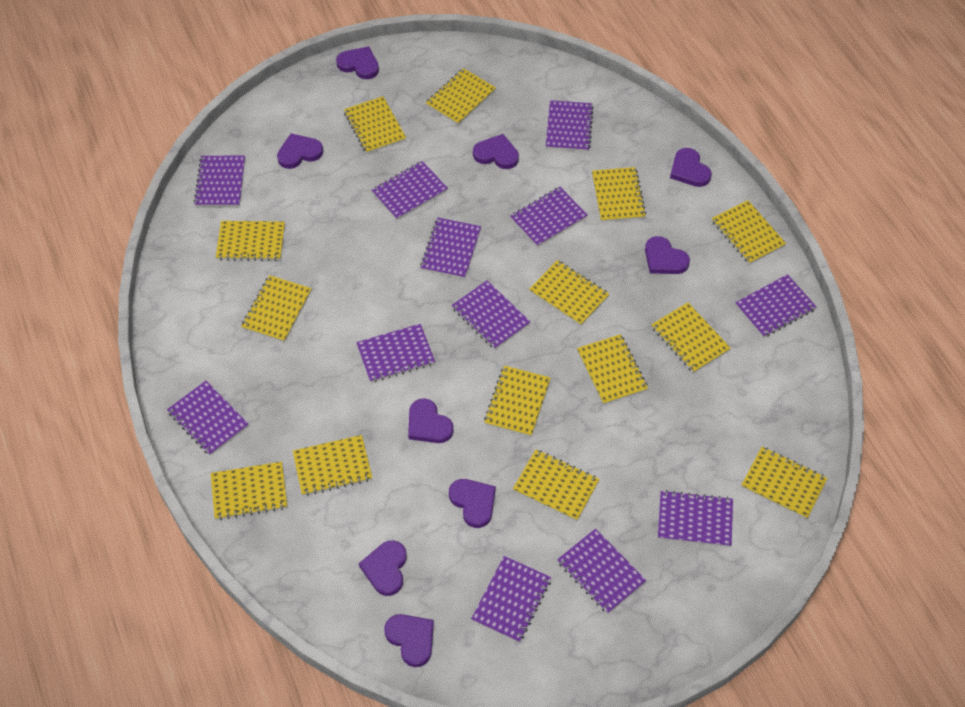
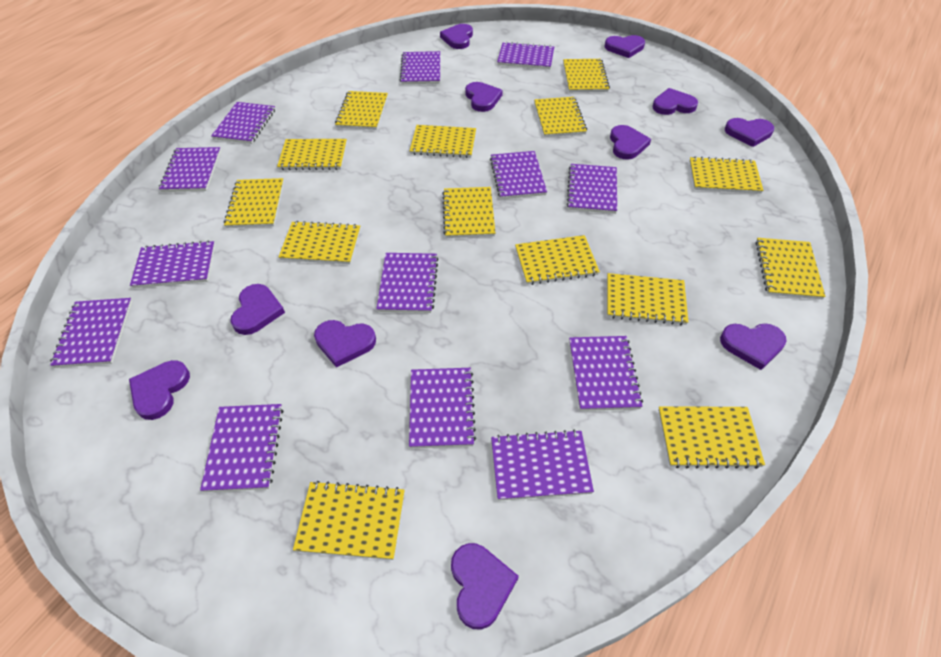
purple heart: 9 -> 11
purple notebook: 12 -> 13

